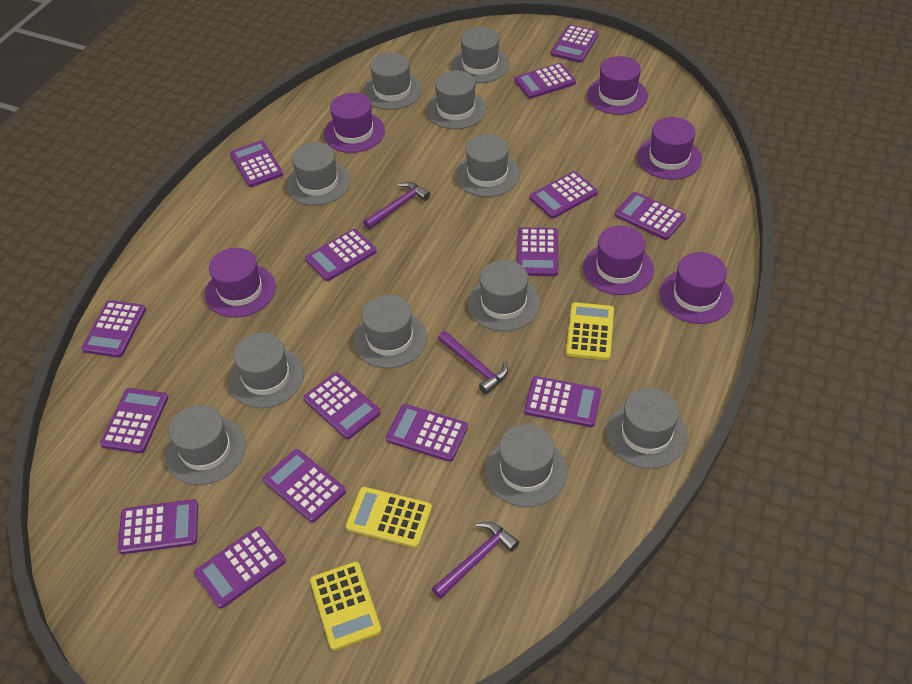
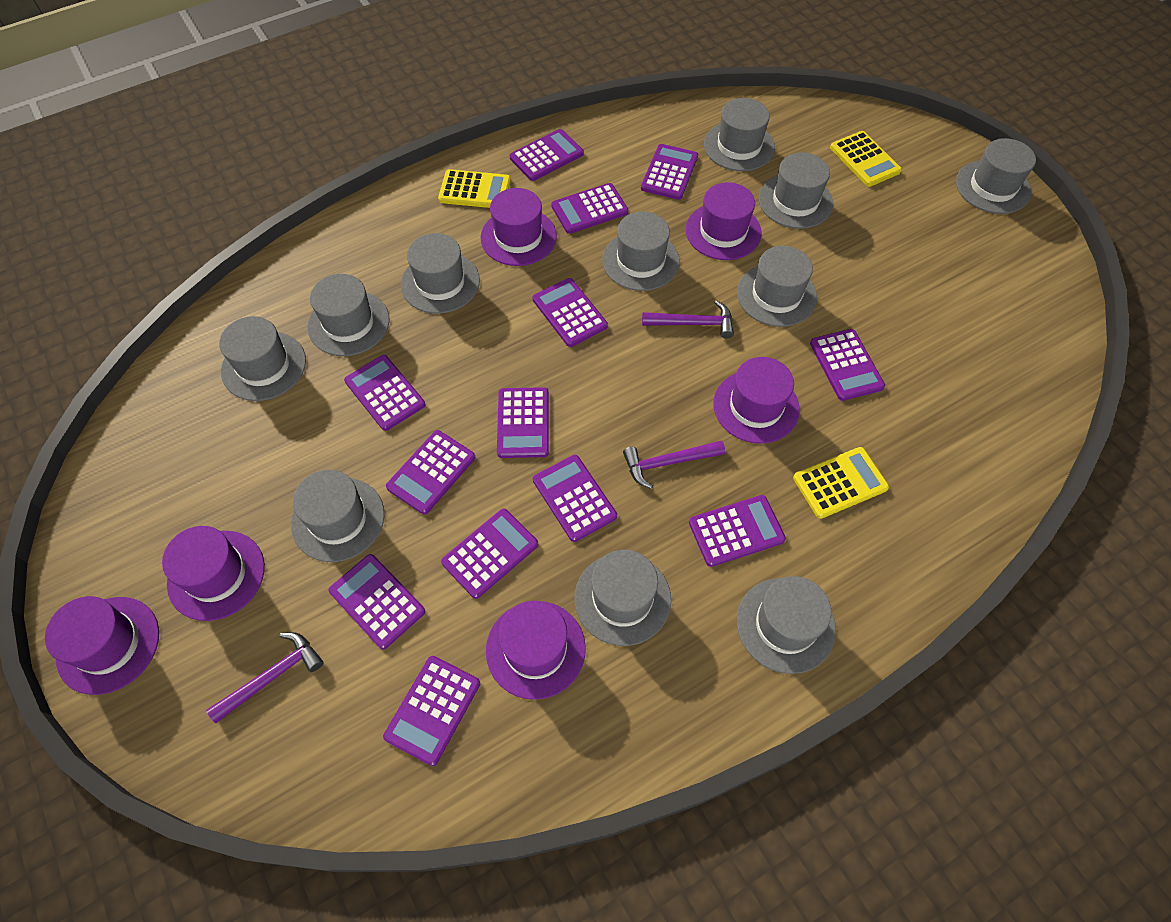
purple calculator: 15 -> 13

